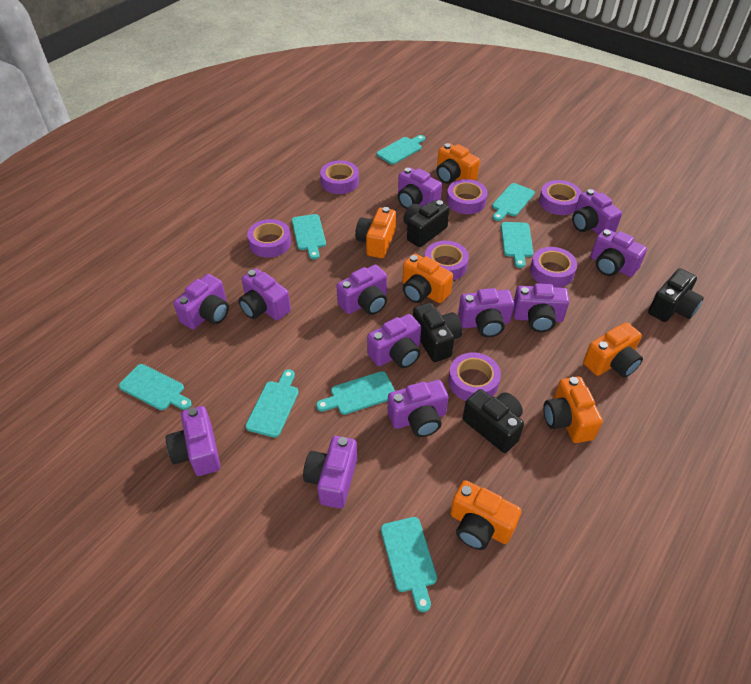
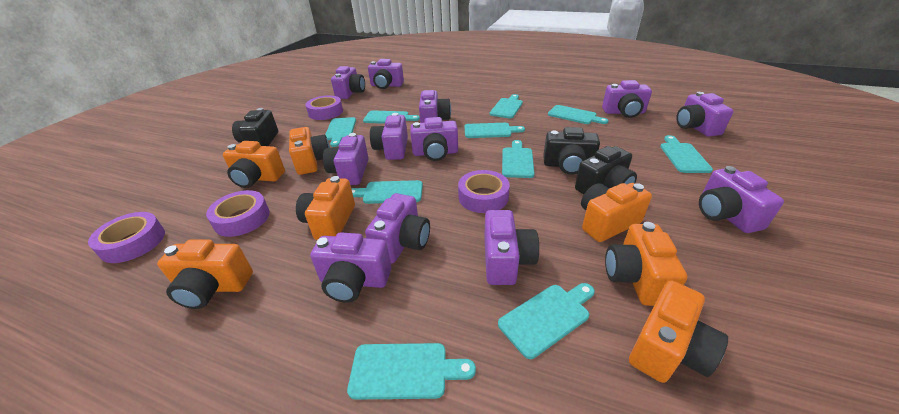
black camera: 4 -> 3
orange camera: 6 -> 7
purple tape: 7 -> 4
turquoise cutting board: 8 -> 10

